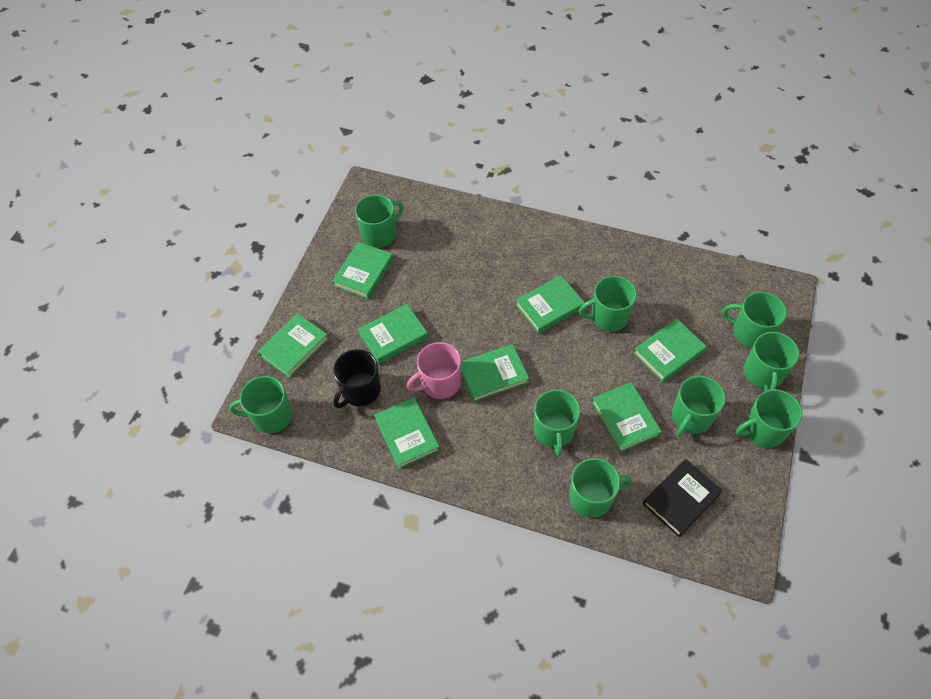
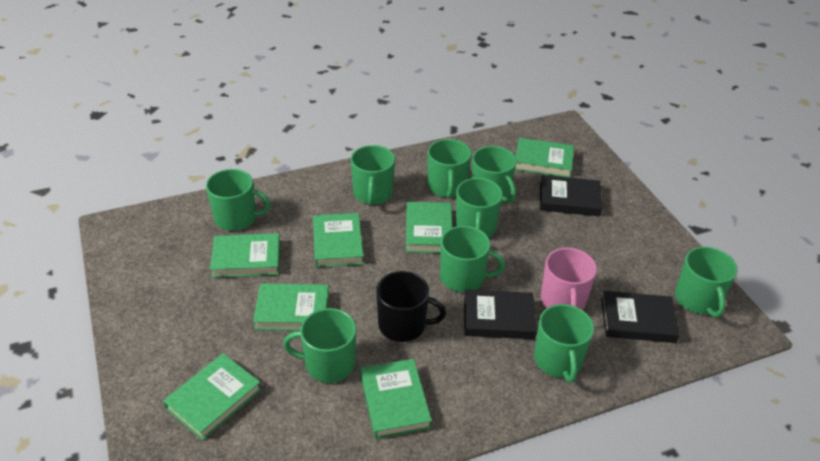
black book: 1 -> 3
green book: 8 -> 7

